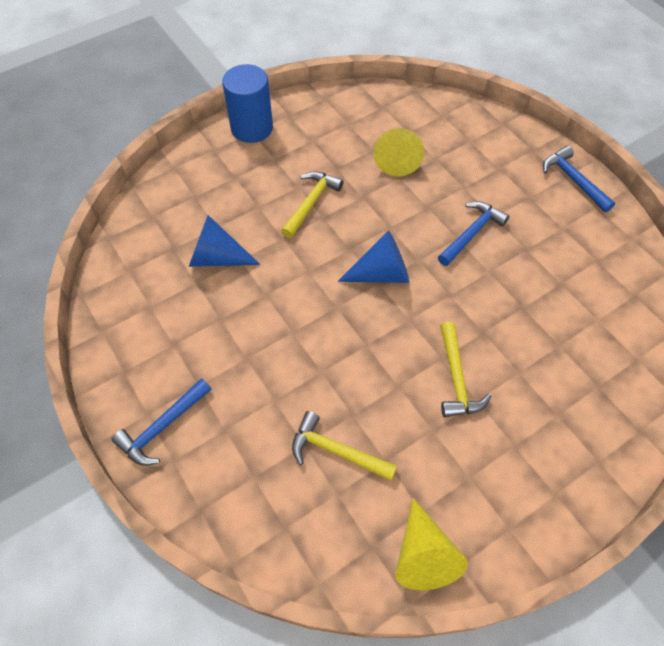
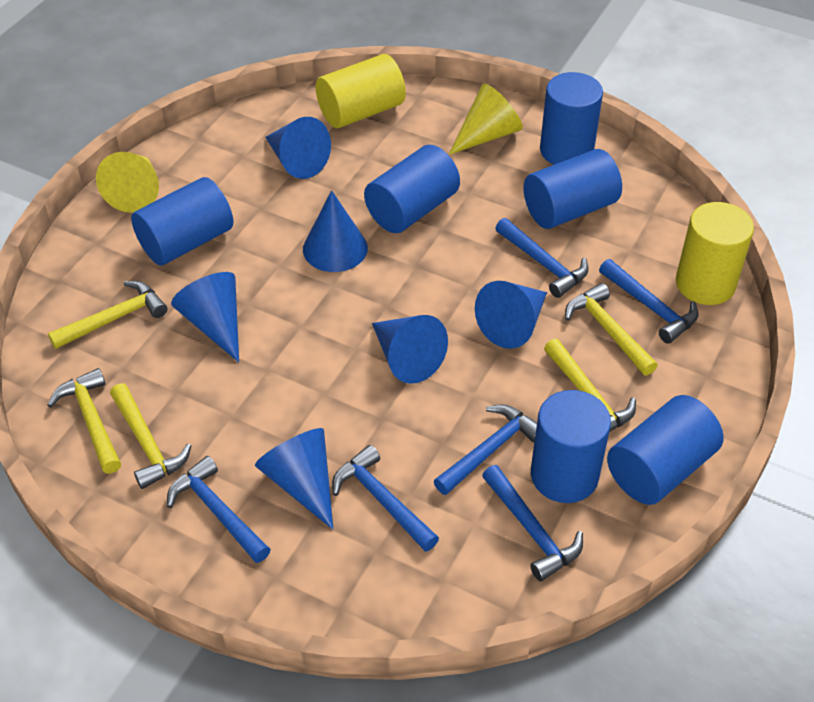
blue cone: 2 -> 6
blue cylinder: 1 -> 6
blue hammer: 3 -> 6
yellow cylinder: 0 -> 2
yellow hammer: 3 -> 5

